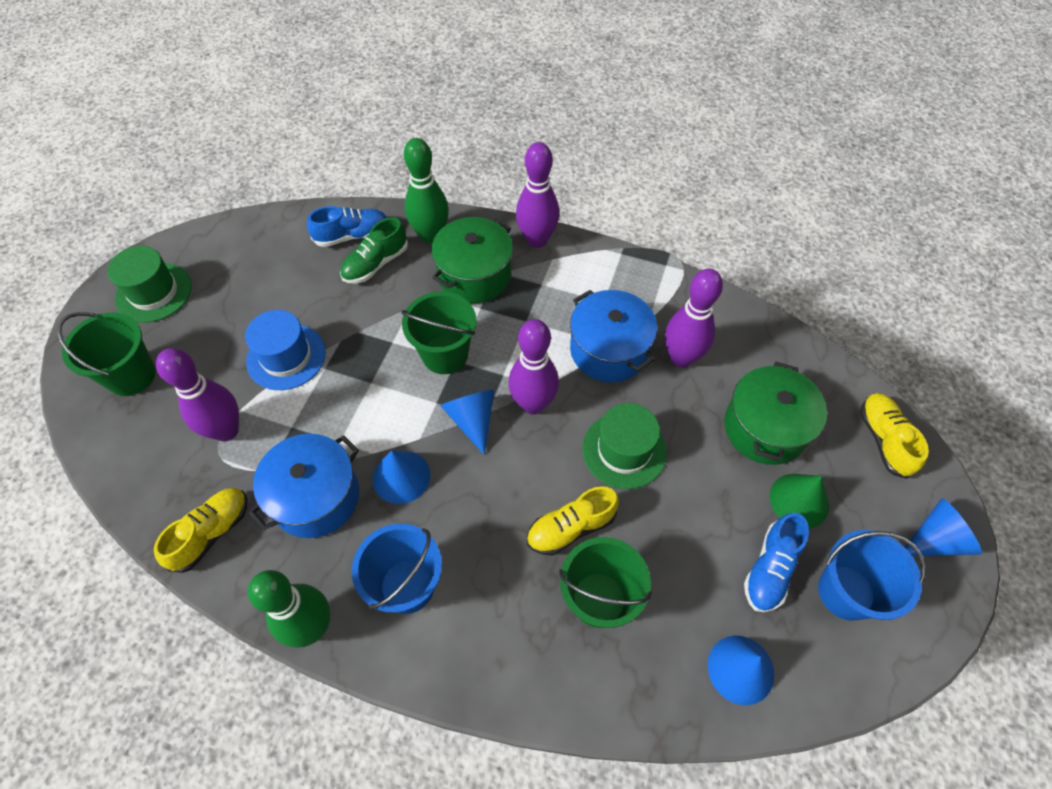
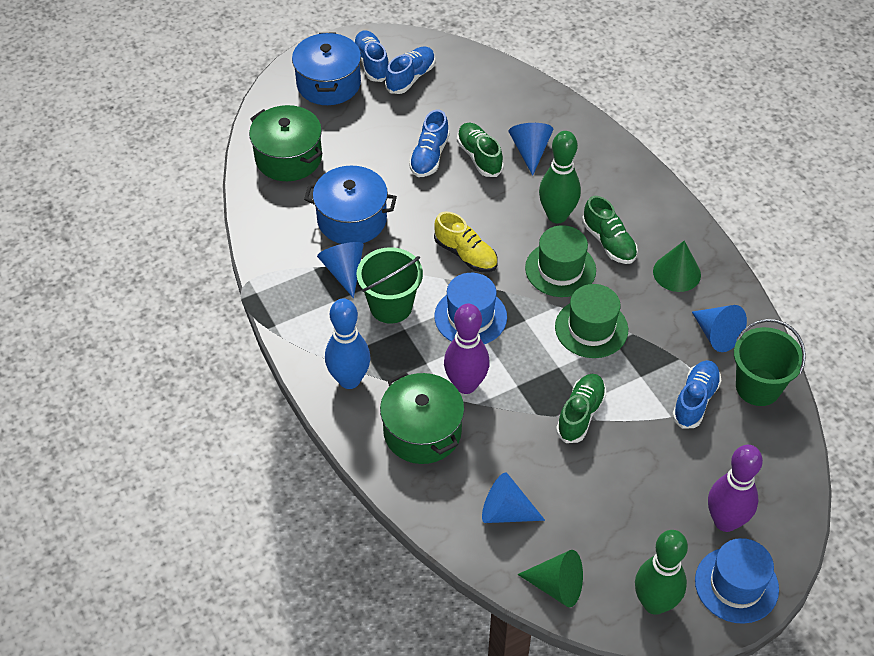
blue bowling pin: 0 -> 1
blue bucket: 2 -> 0
blue hat: 1 -> 2
blue shoe: 2 -> 4
green bucket: 3 -> 2
green cone: 1 -> 2
green shoe: 1 -> 3
purple bowling pin: 4 -> 2
yellow shoe: 3 -> 1

